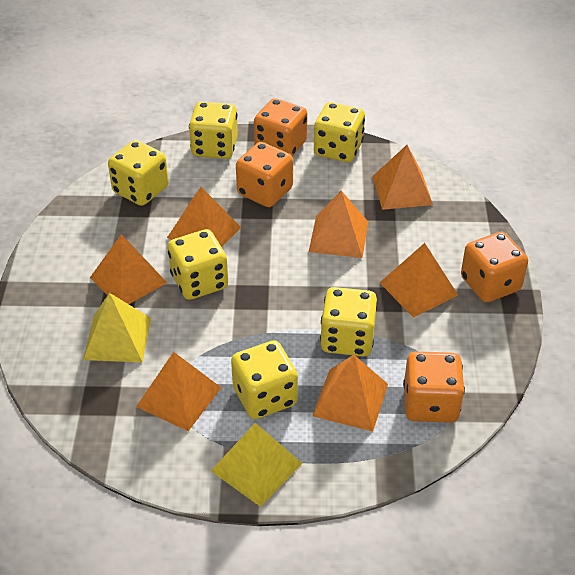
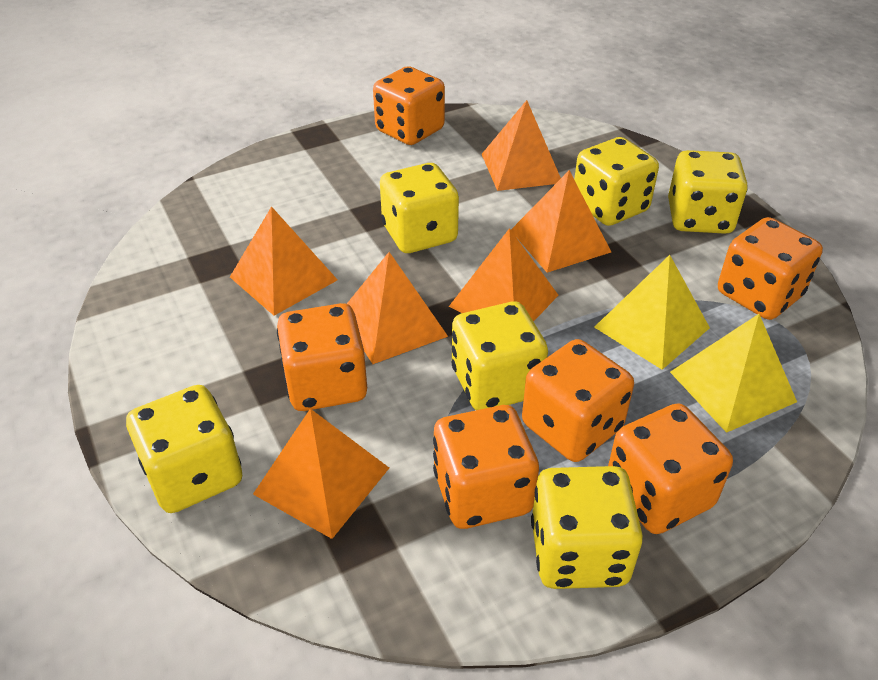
orange dice: 4 -> 6
orange pyramid: 7 -> 6

